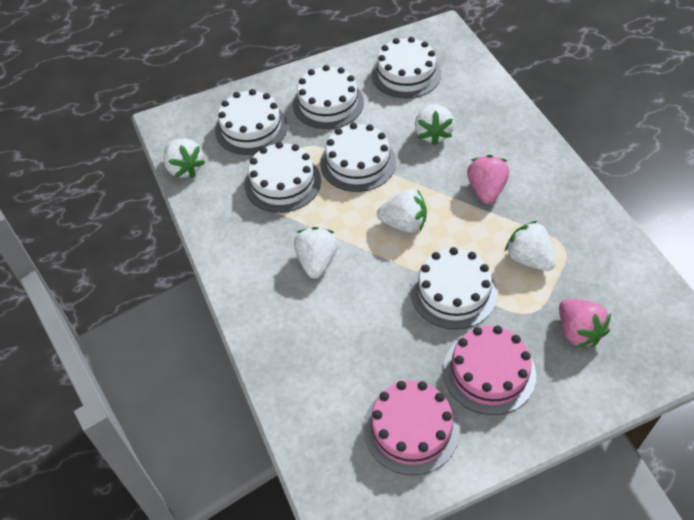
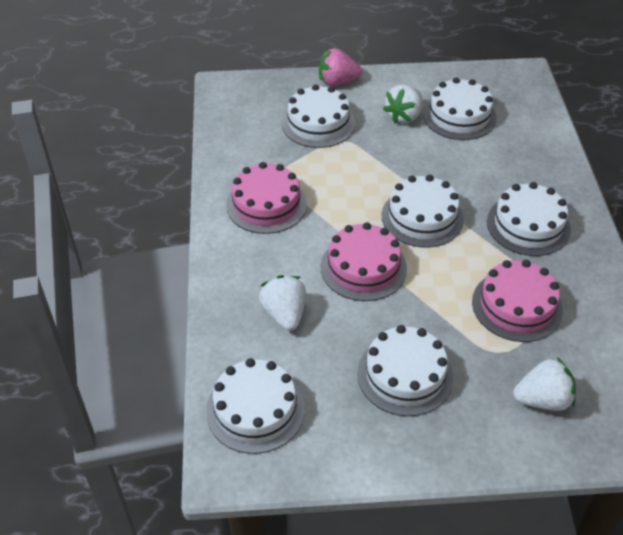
pink cake: 2 -> 3
pink strawberry: 2 -> 1
white strawberry: 5 -> 3

